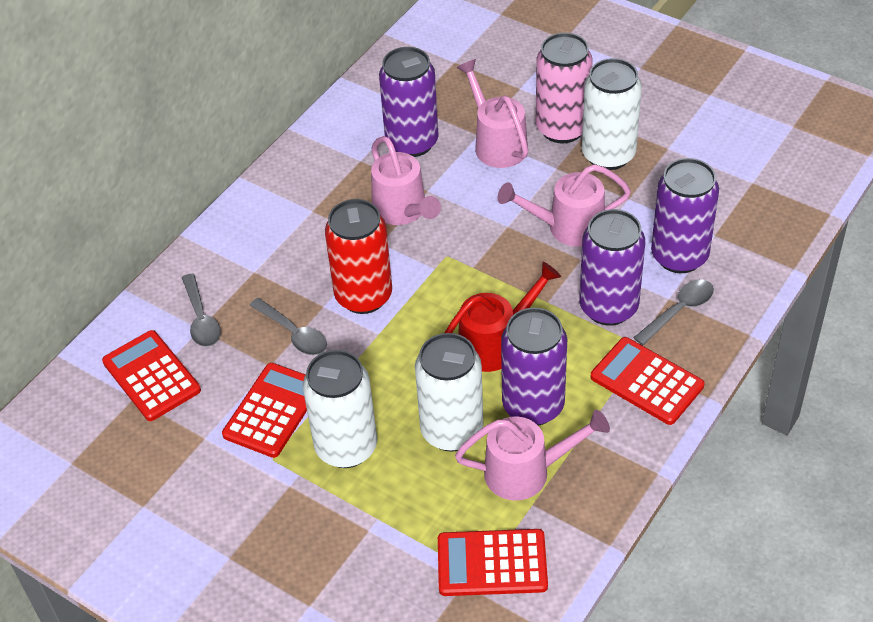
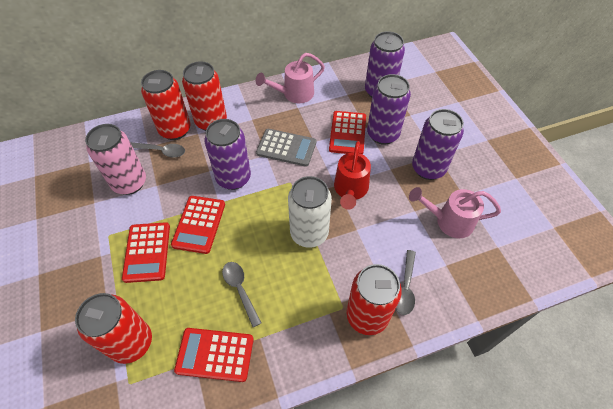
grey calculator: 0 -> 1
pink watering can: 4 -> 2
red can: 1 -> 4
white can: 3 -> 1

